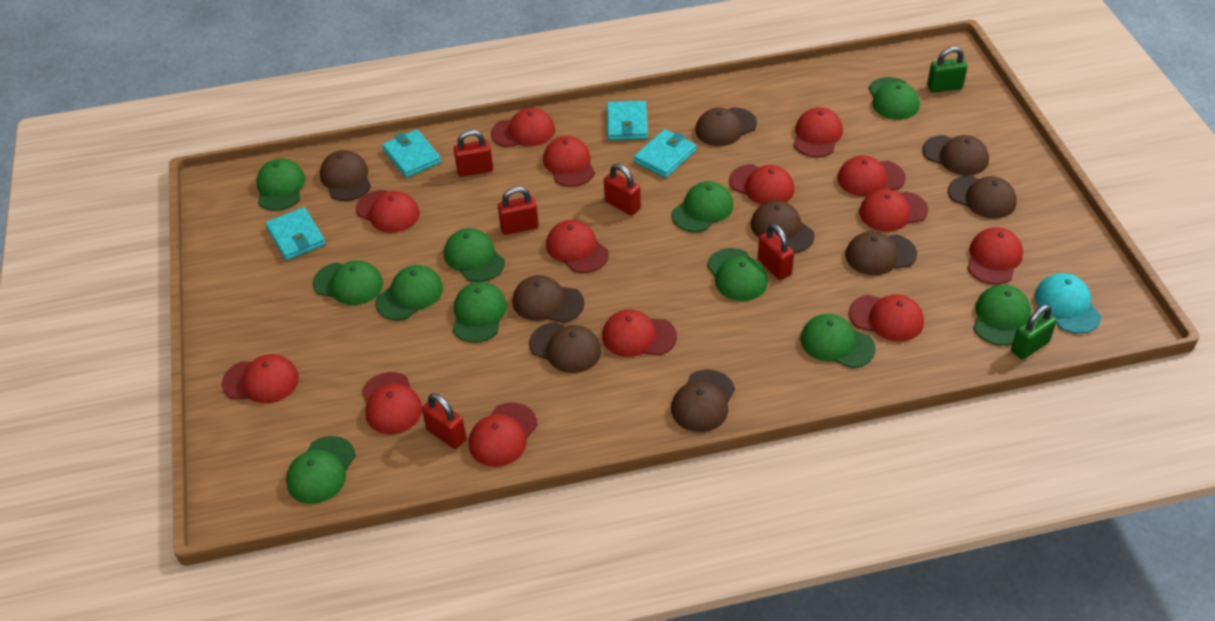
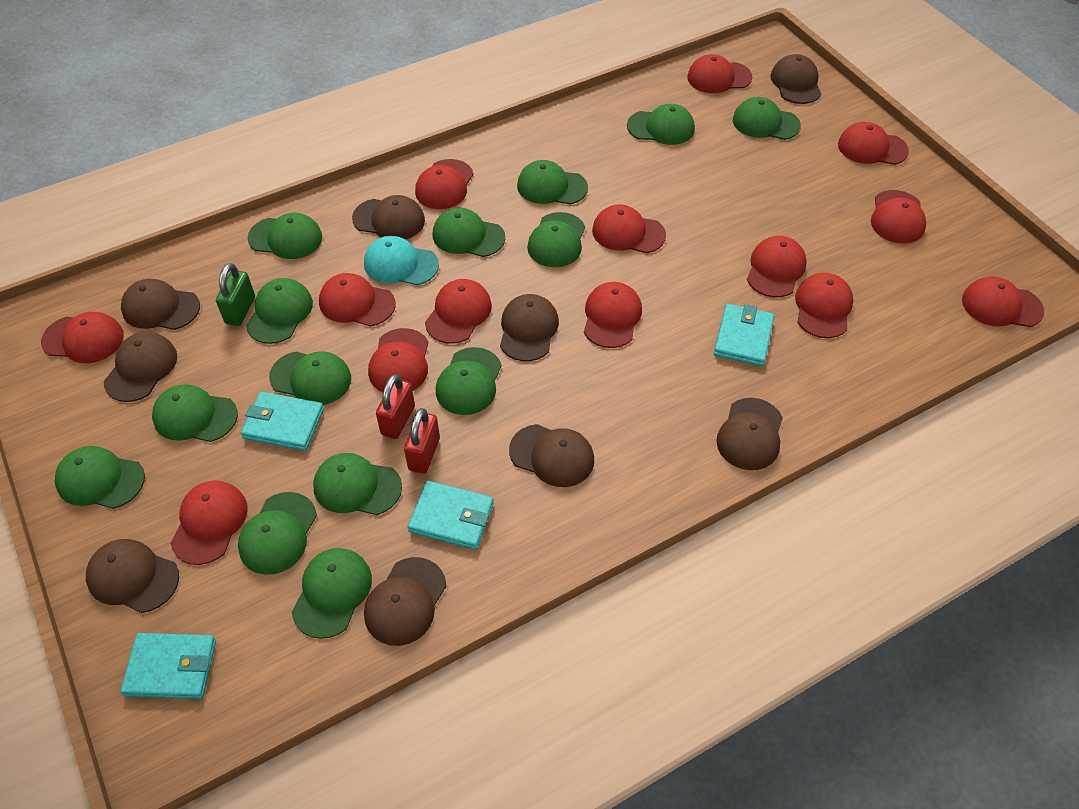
green cap: 11 -> 14
green padlock: 2 -> 1
red padlock: 5 -> 2

